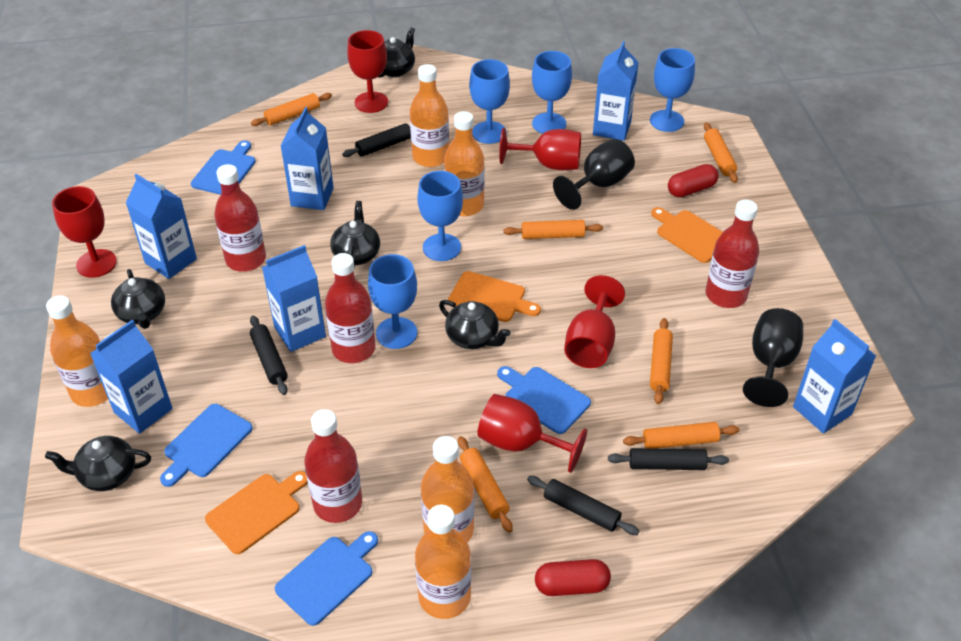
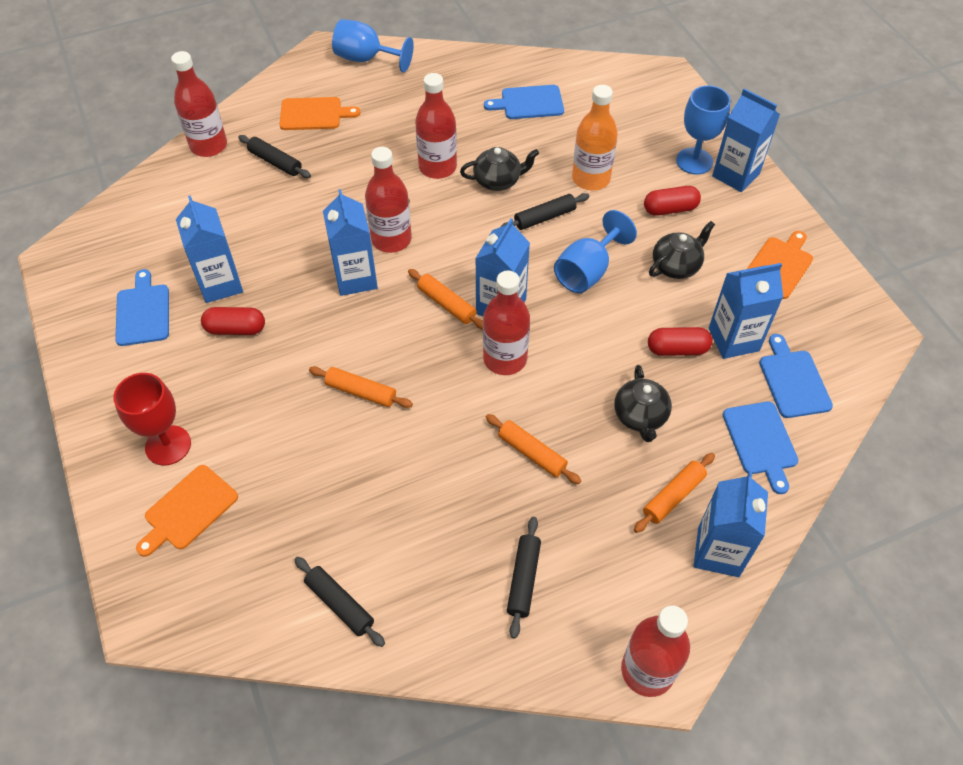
black goblet: 2 -> 0
black teapot: 5 -> 3
blue goblet: 5 -> 3
orange bottle: 5 -> 1
orange rolling pin: 6 -> 4
red bottle: 4 -> 5
red capsule: 2 -> 3
red goblet: 5 -> 1

